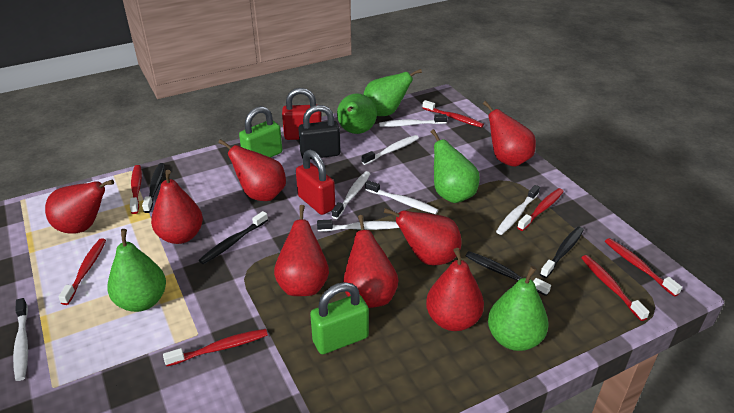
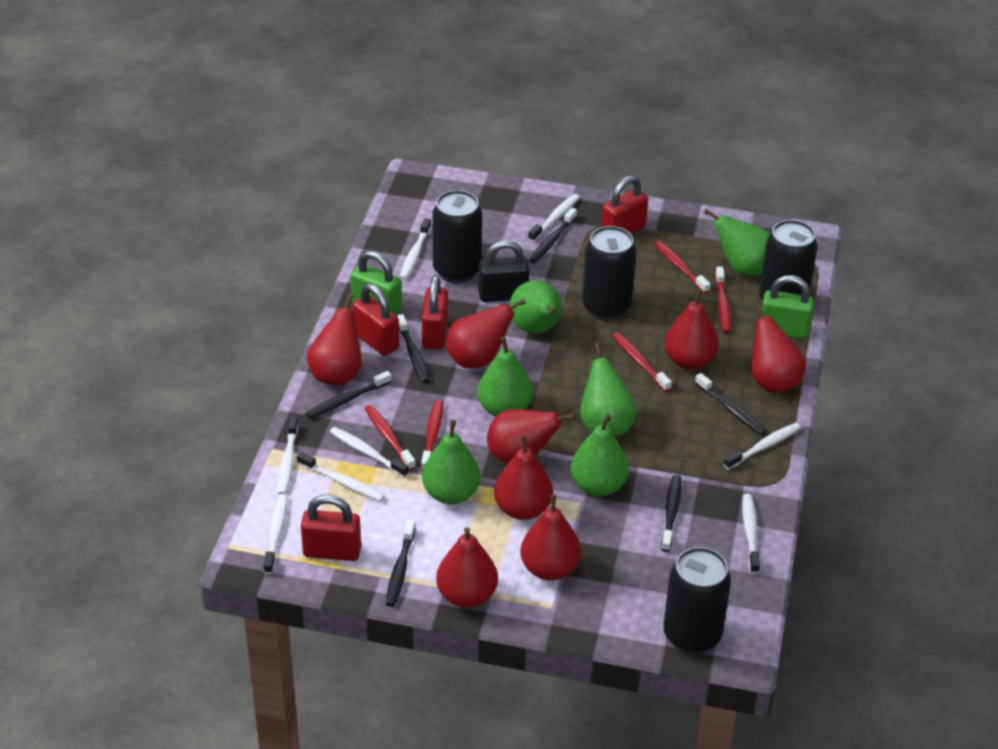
black can: 0 -> 4
black toothbrush: 4 -> 6
green pear: 5 -> 6
red padlock: 2 -> 4
red toothbrush: 7 -> 5
white toothbrush: 7 -> 8

